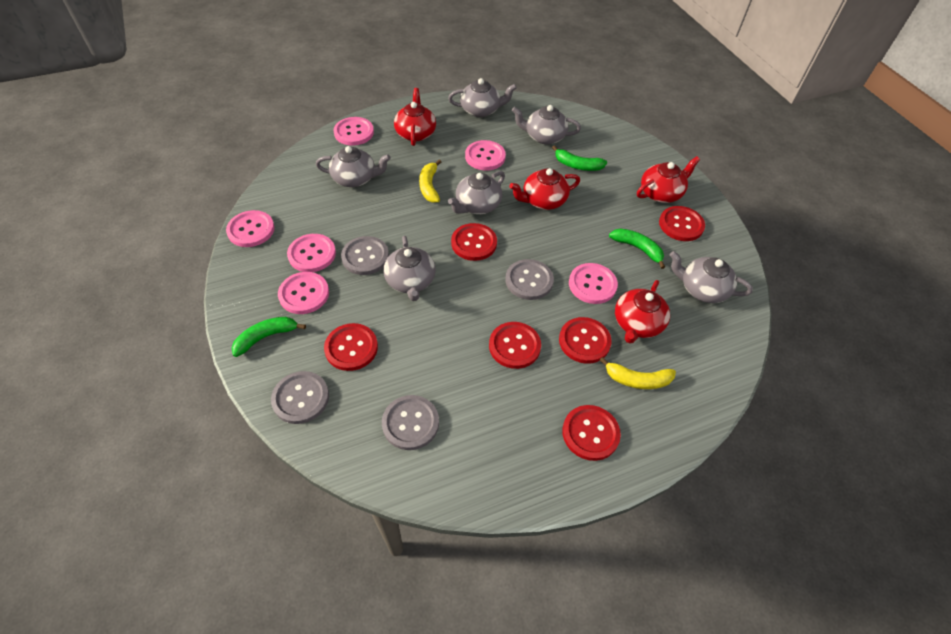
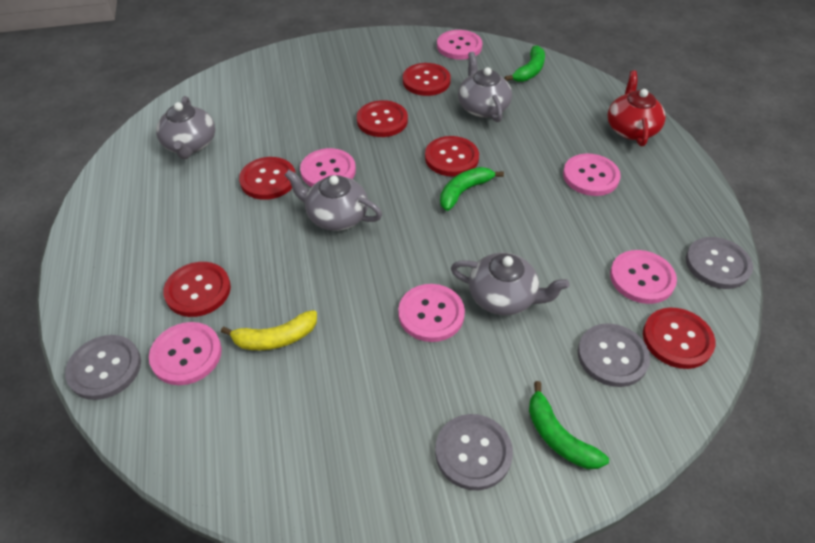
grey teapot: 6 -> 4
red teapot: 4 -> 1
yellow banana: 2 -> 1

